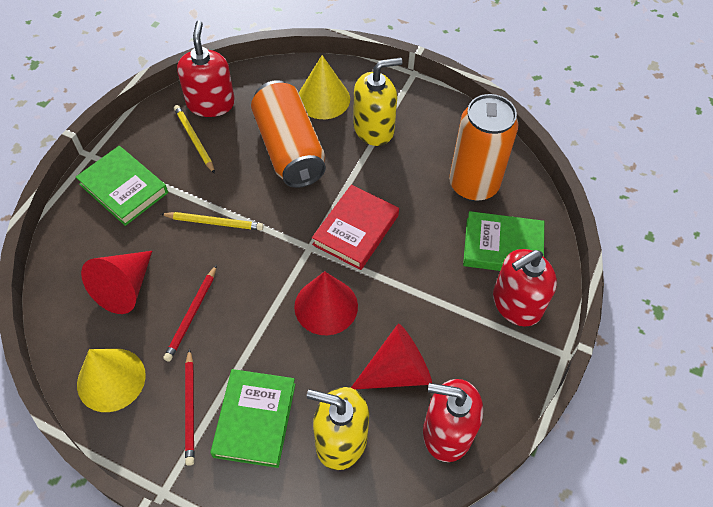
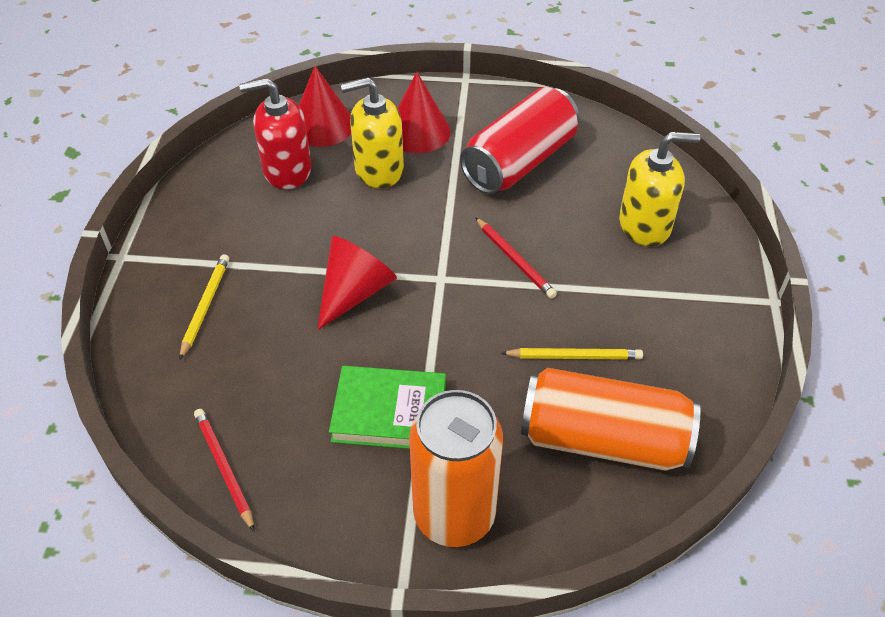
green book: 3 -> 1
red book: 1 -> 0
red can: 0 -> 1
red soap dispenser: 3 -> 1
yellow cone: 2 -> 0

